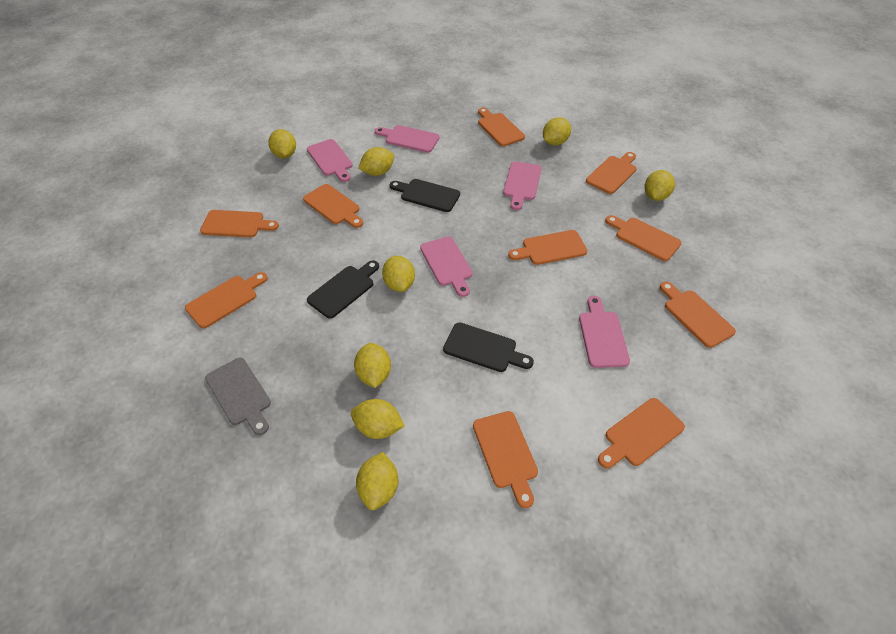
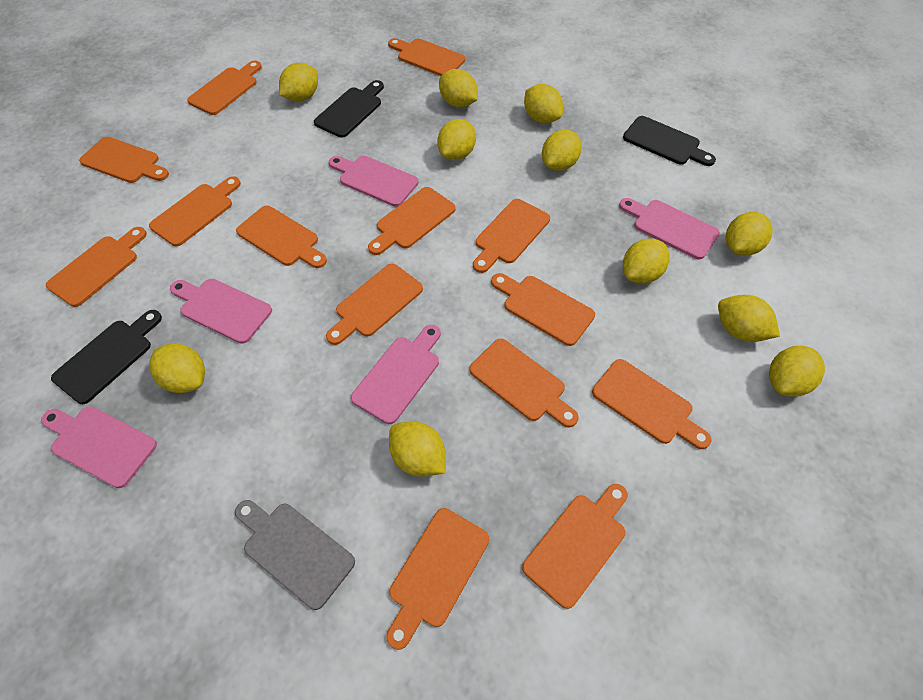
orange cutting board: 10 -> 14
yellow lemon: 8 -> 11

